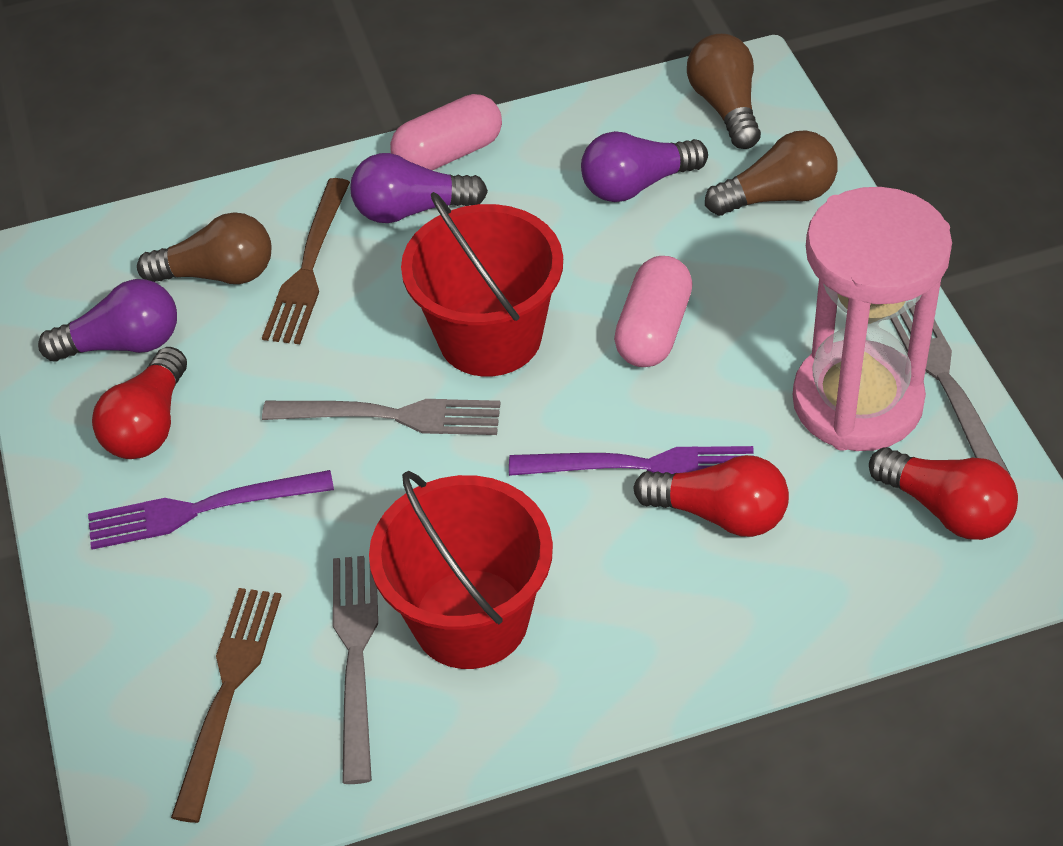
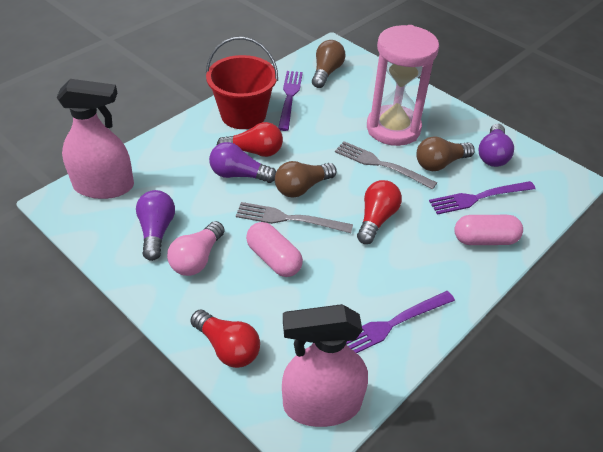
brown fork: 2 -> 0
grey fork: 3 -> 2
pink light bulb: 0 -> 1
pink spray bottle: 0 -> 2
purple fork: 2 -> 3
red bucket: 2 -> 1

